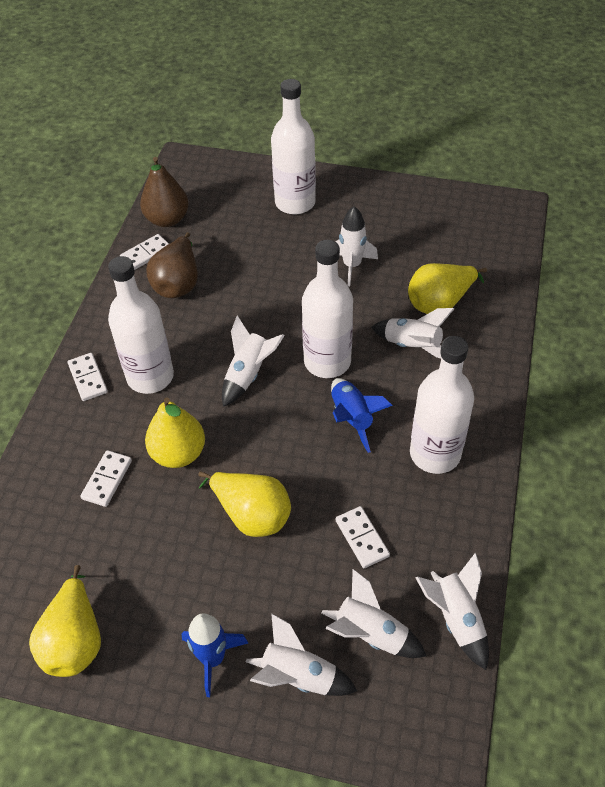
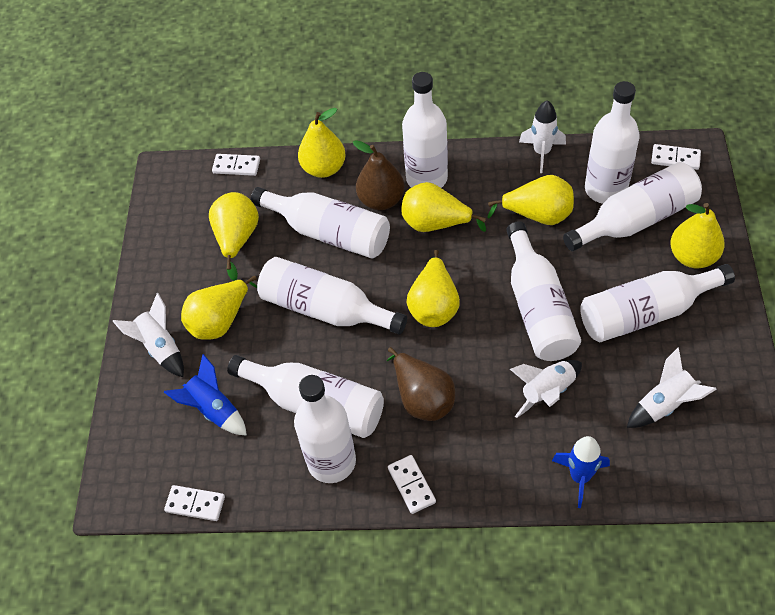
white bottle: 4 -> 9
white rocket: 6 -> 4
yellow pear: 4 -> 7

